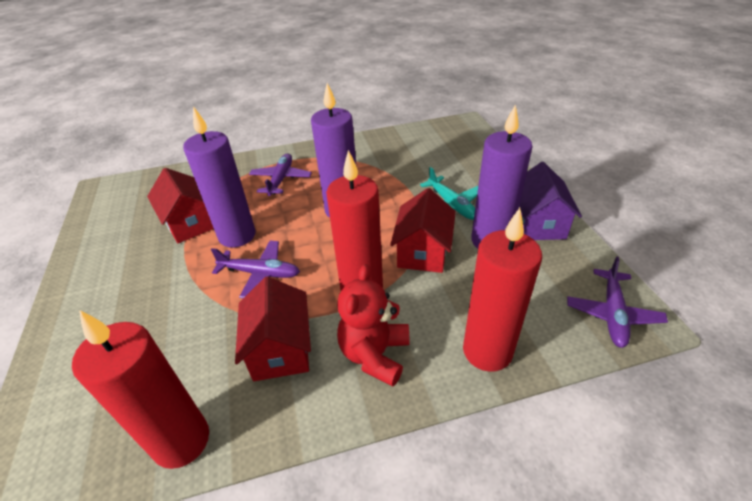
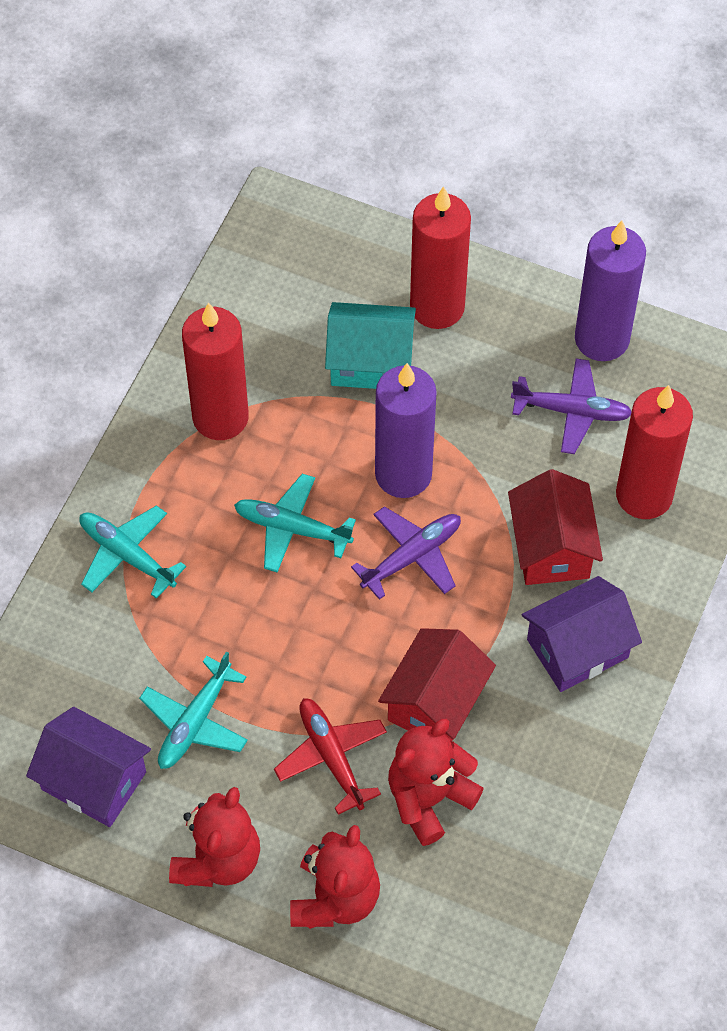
purple candle: 3 -> 2
purple house: 1 -> 2
purple plane: 3 -> 2
red house: 3 -> 2
red plane: 0 -> 1
red teddy bear: 1 -> 3
turquoise house: 0 -> 1
turquoise plane: 1 -> 3

